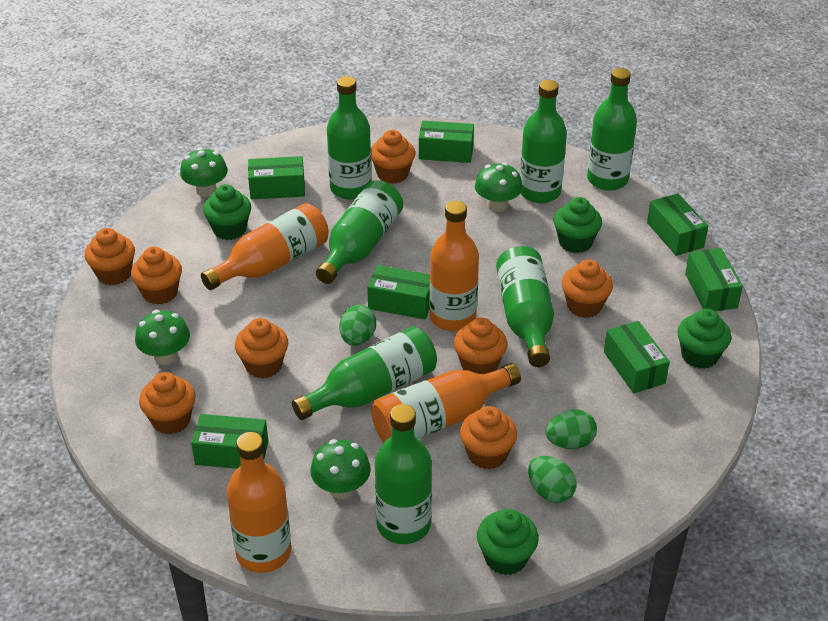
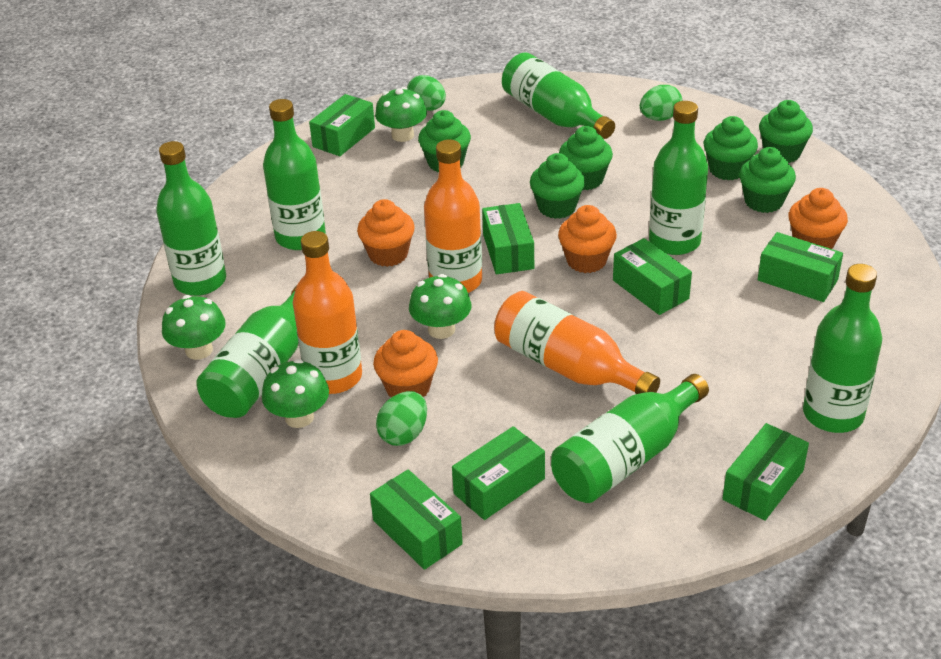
green cupcake: 4 -> 6
orange bottle: 4 -> 3
orange cupcake: 8 -> 4

